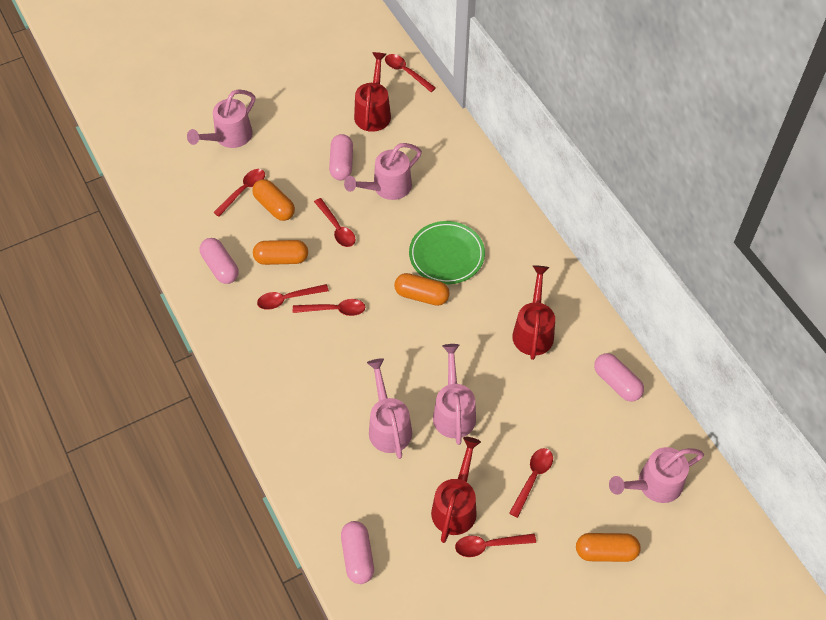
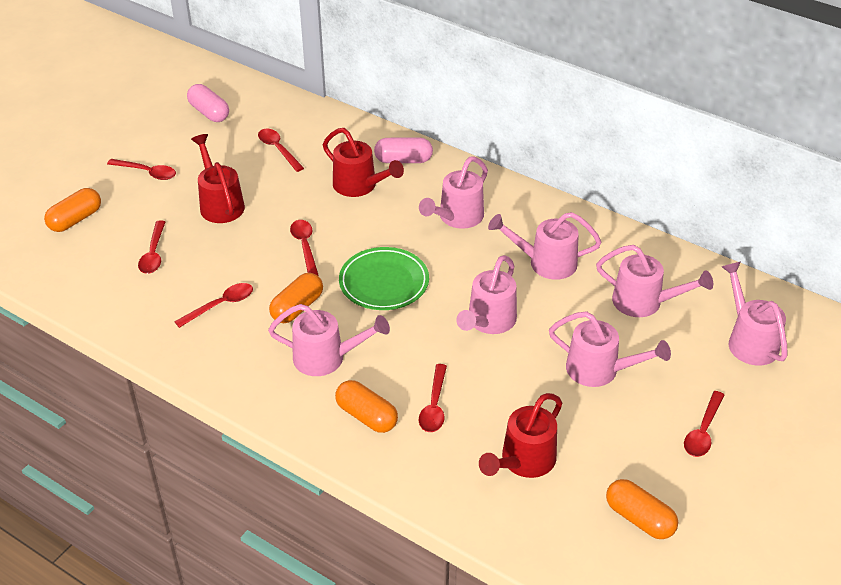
pink capsule: 4 -> 2
pink watering can: 5 -> 7

